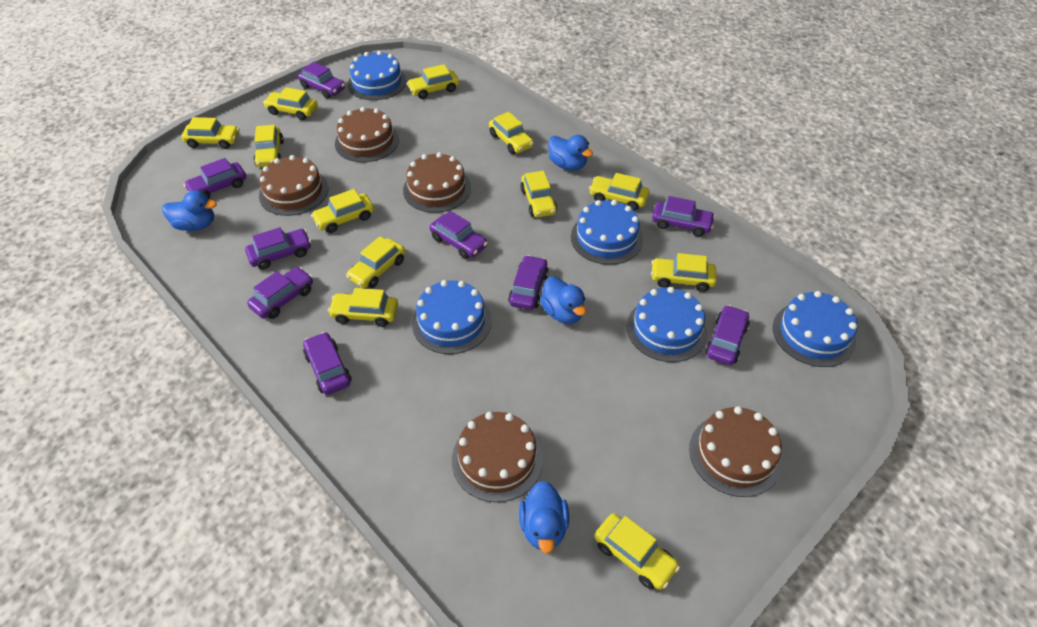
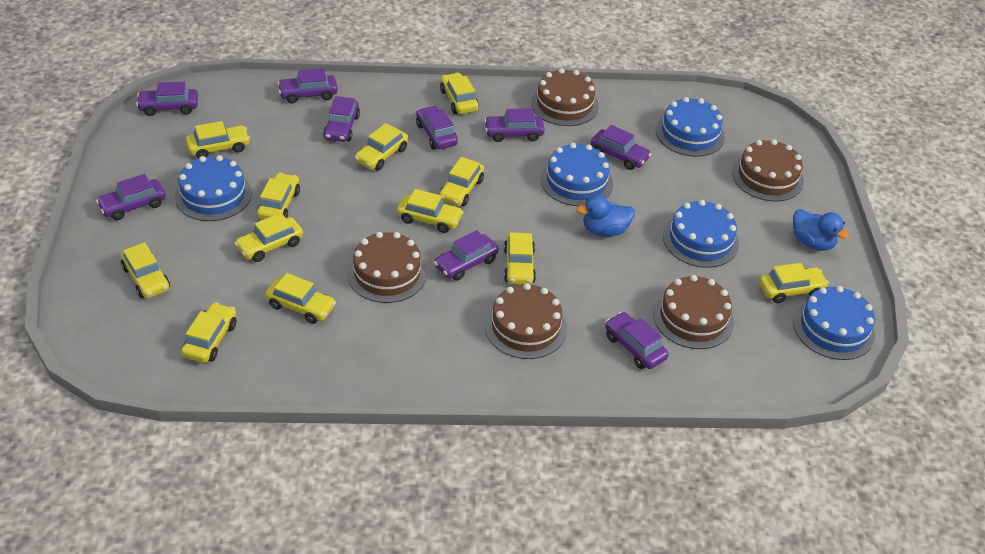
blue duck: 4 -> 2

